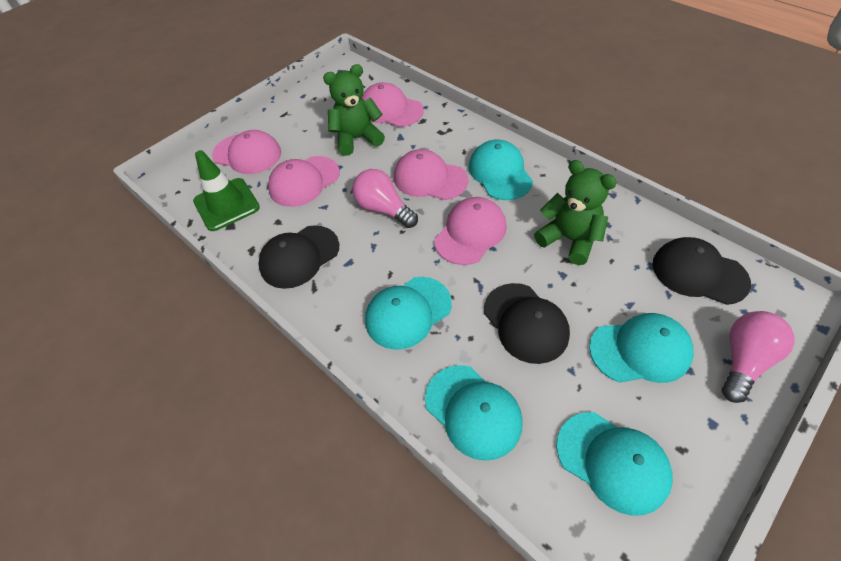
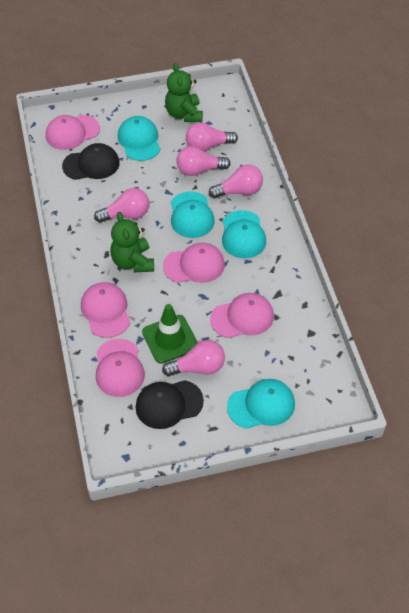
black cap: 3 -> 2
pink light bulb: 2 -> 5
turquoise cap: 5 -> 4

